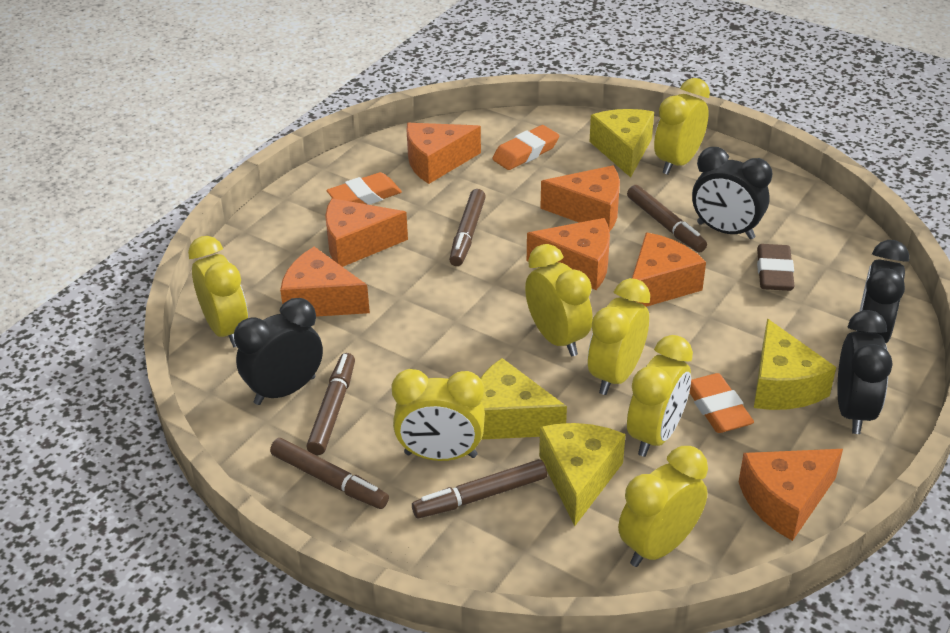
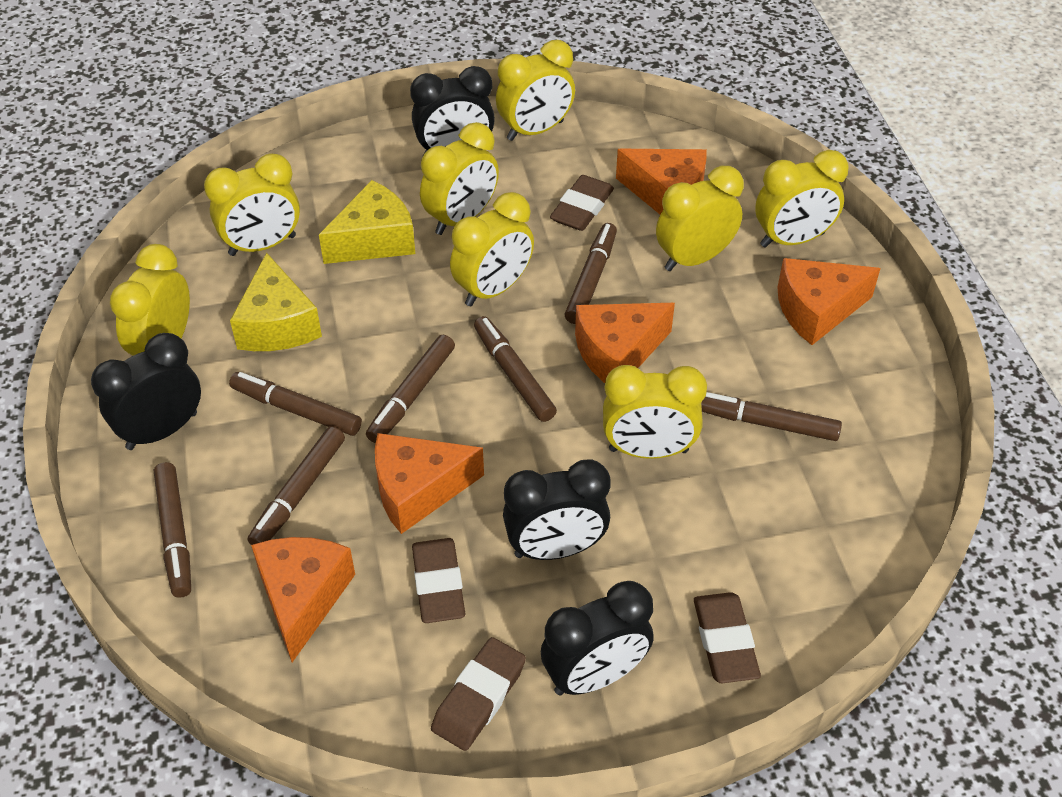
brown eraser: 1 -> 4
brown marker: 5 -> 7
orange cheese: 7 -> 5
orange eraser: 3 -> 0
yellow cheese: 4 -> 2
yellow clock: 7 -> 8

